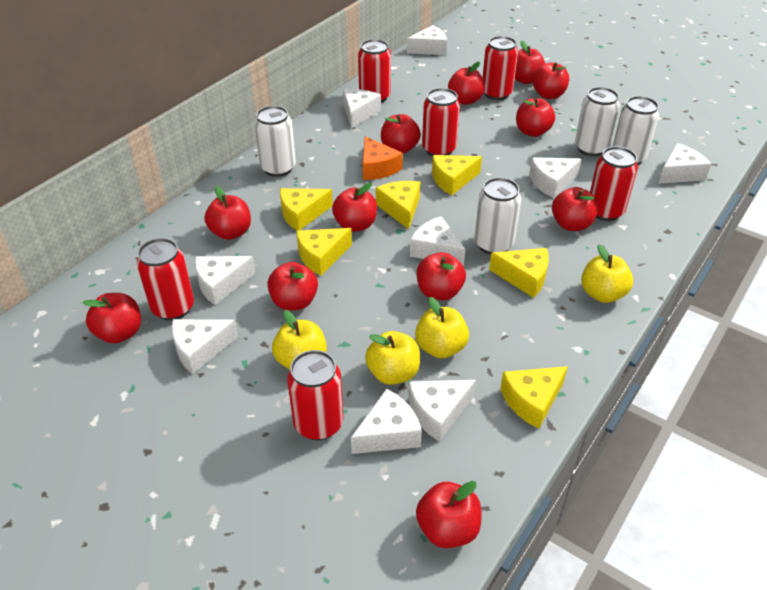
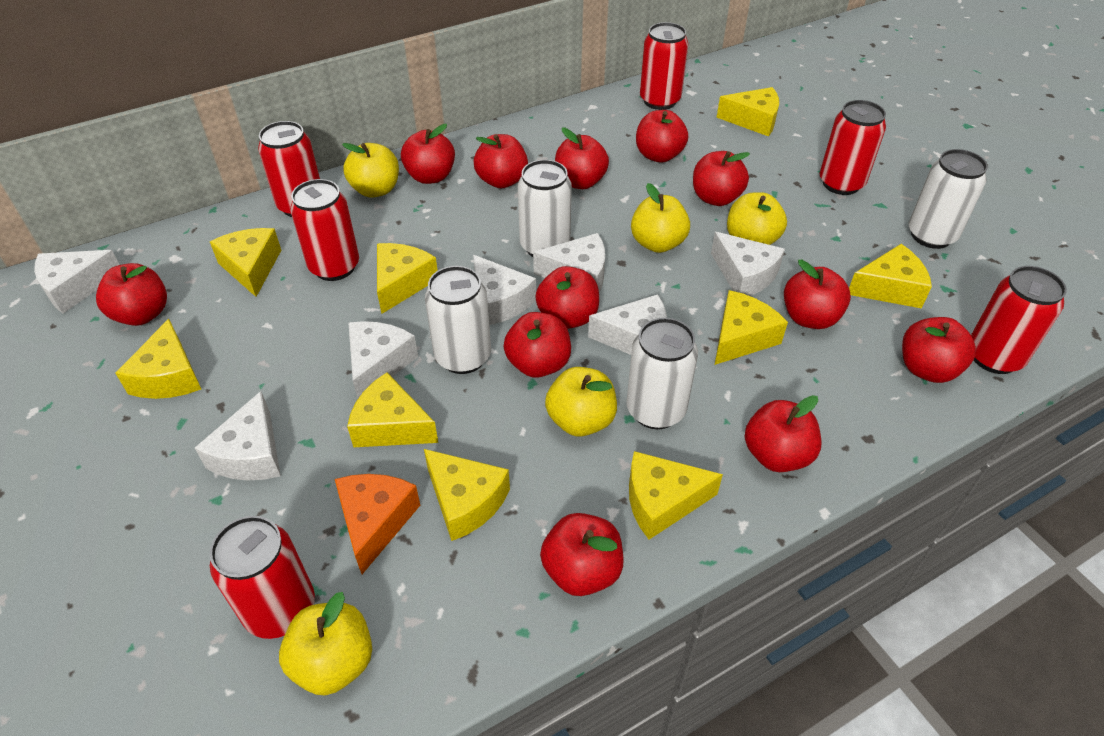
white cheese: 9 -> 7
yellow apple: 4 -> 5
yellow cheese: 6 -> 9

